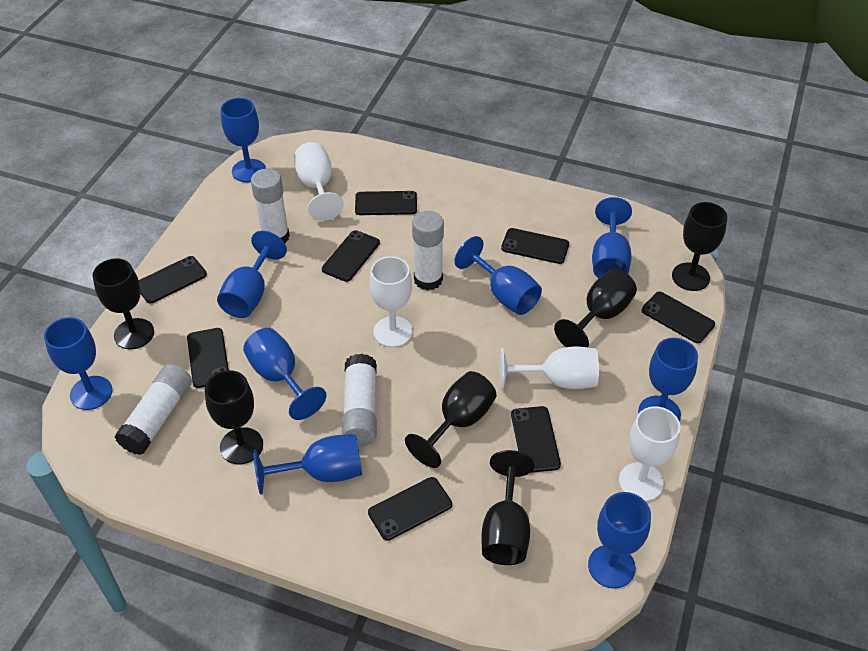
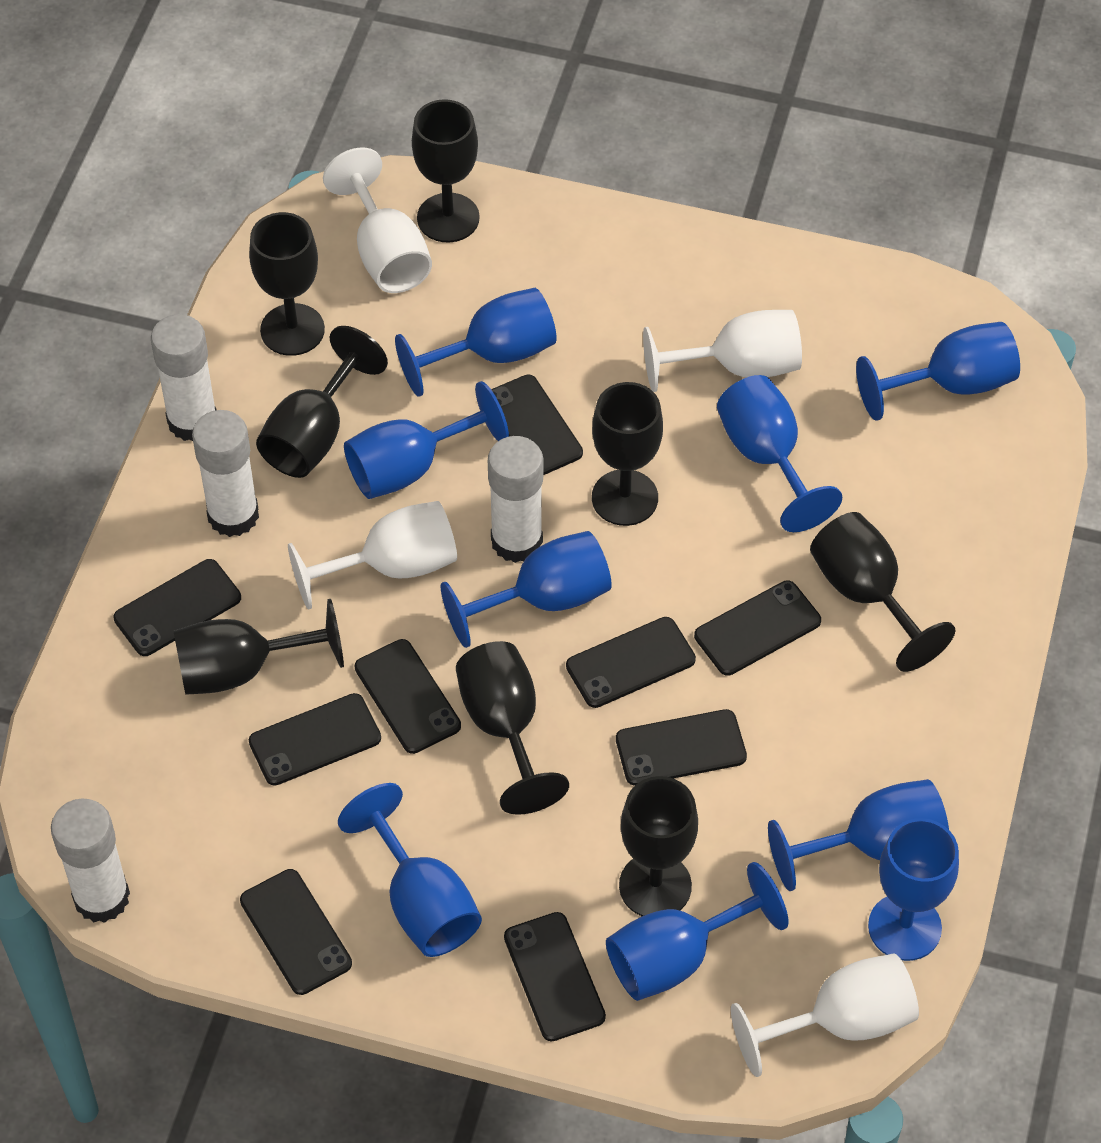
black goblet: 6 -> 8
black phone: 8 -> 9

